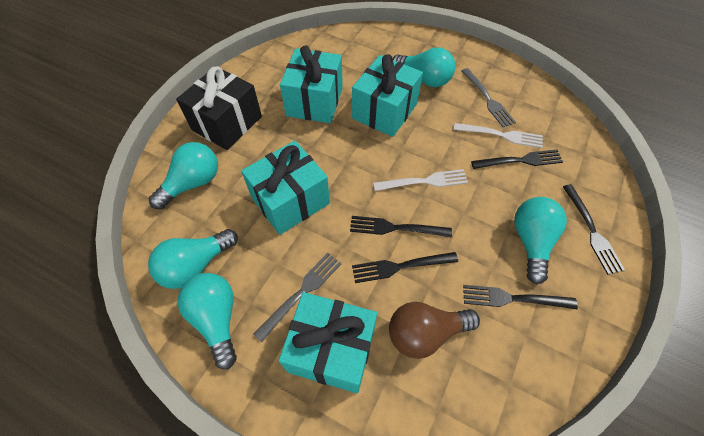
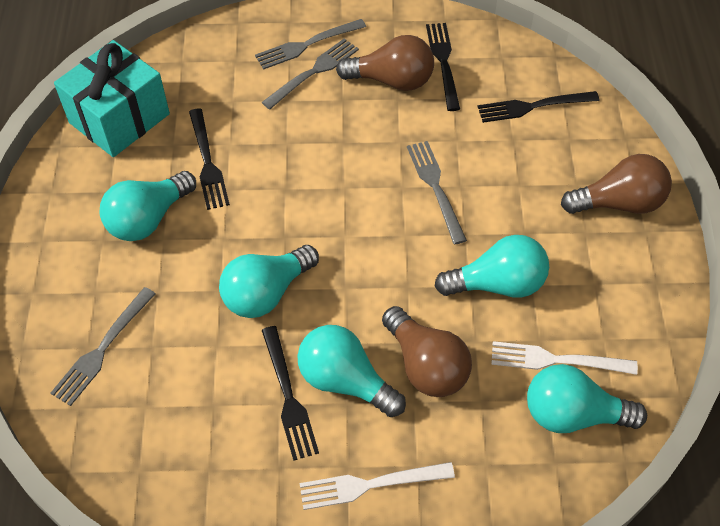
black fork: 5 -> 4
black gift: 1 -> 0
brown light bulb: 1 -> 3
grey fork: 2 -> 4
turquoise gift: 4 -> 1

